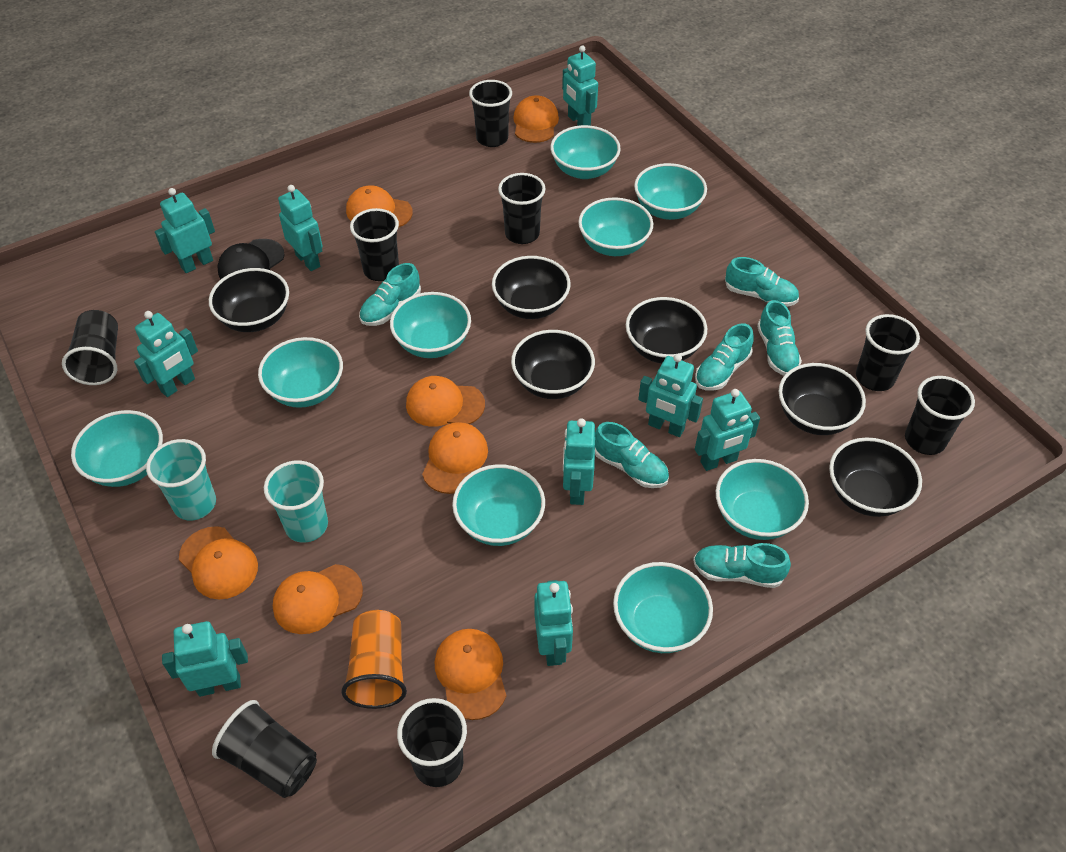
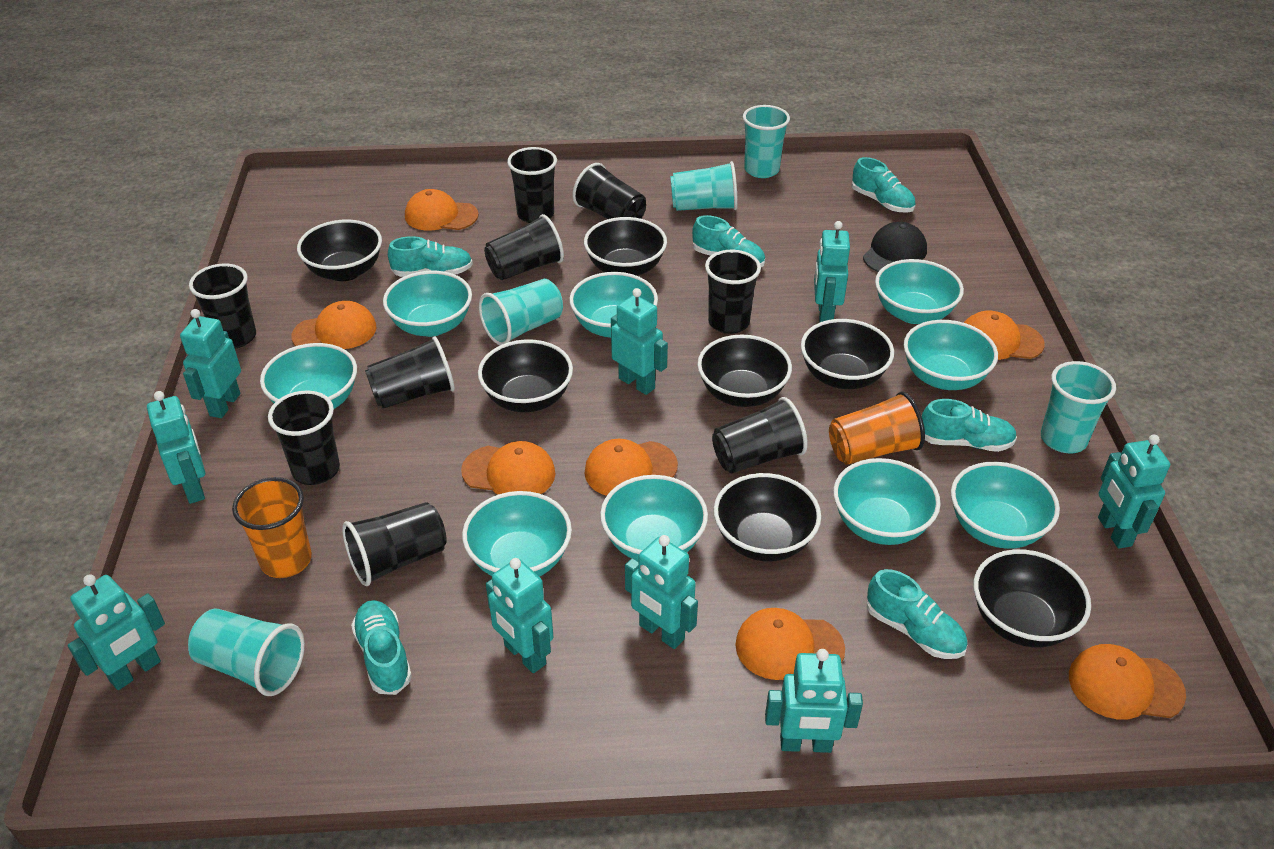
black bowl: 6 -> 7
black cup: 8 -> 9
orange cup: 1 -> 2
turquoise cup: 2 -> 5

